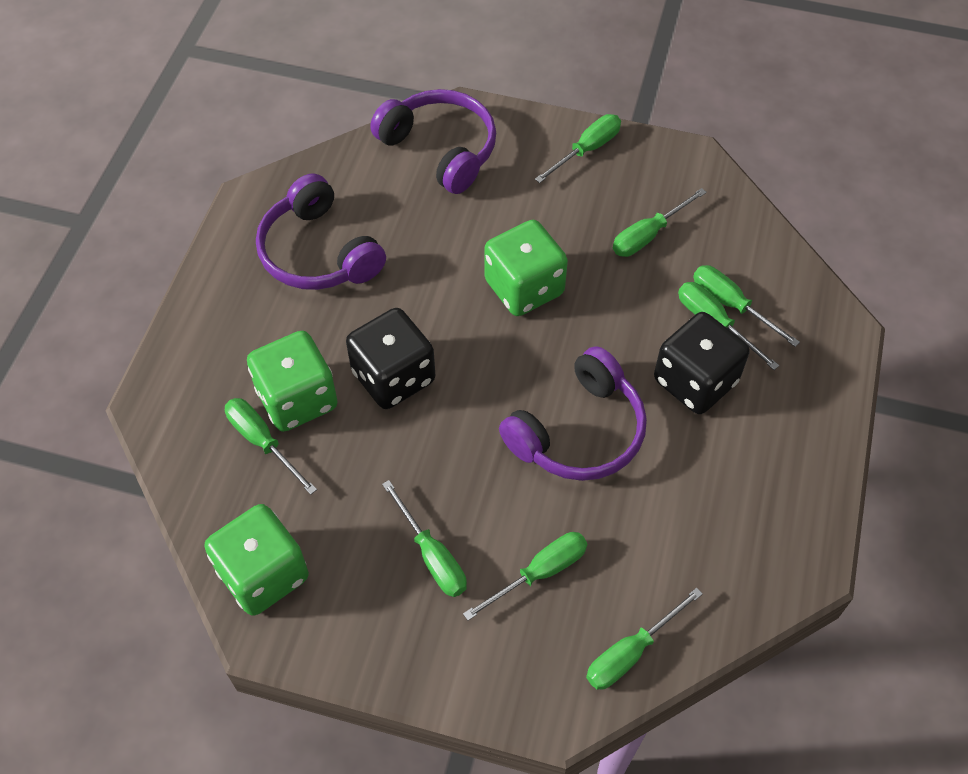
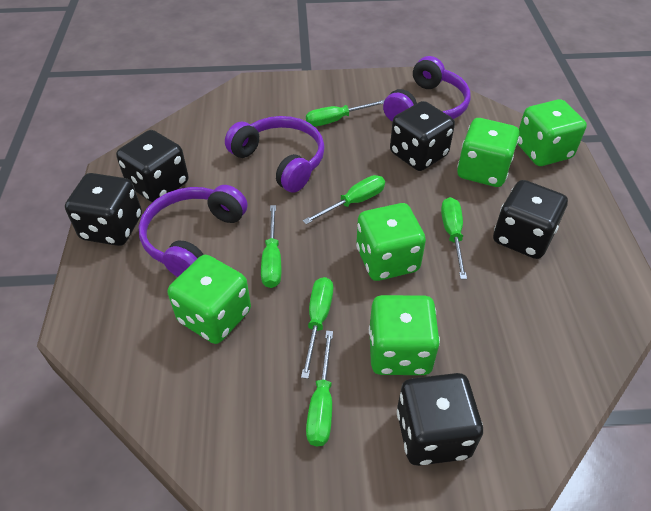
black dice: 2 -> 5
green dice: 3 -> 5
green screwdriver: 8 -> 6

